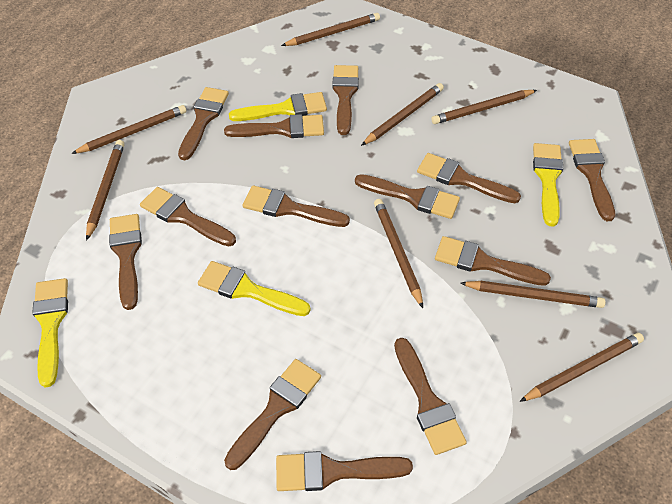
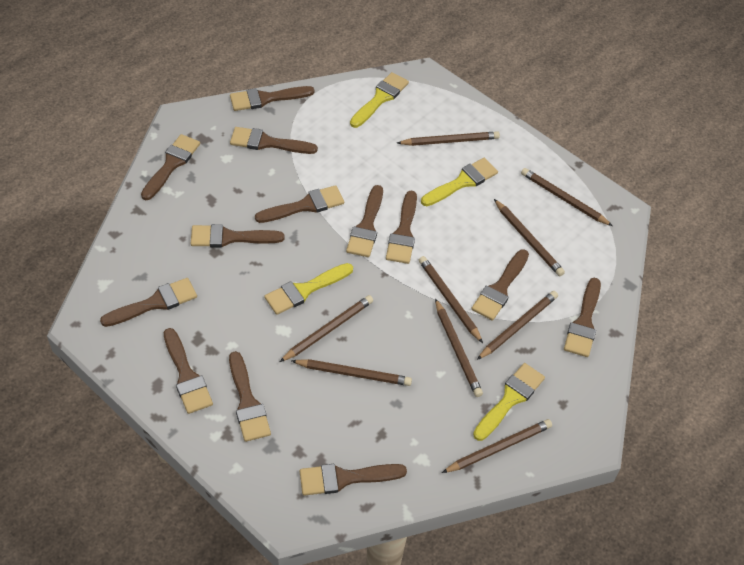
brown pencil: 8 -> 9

